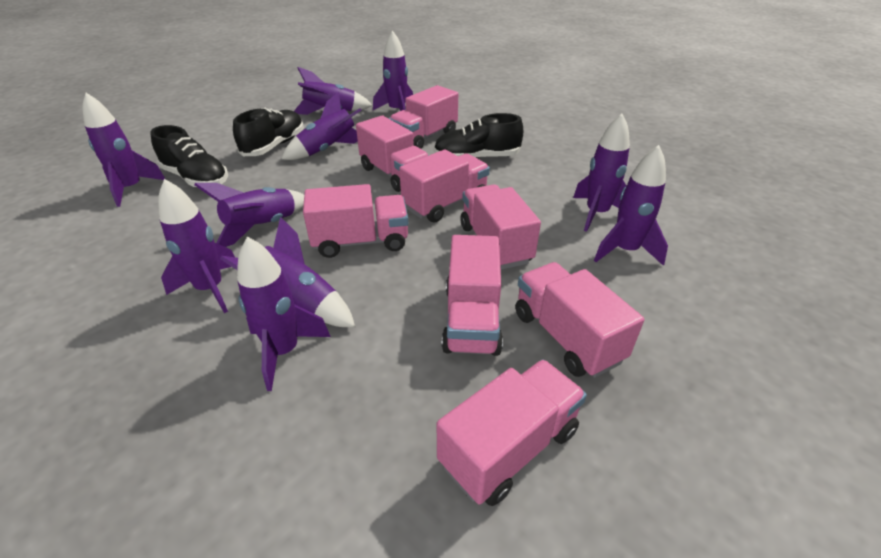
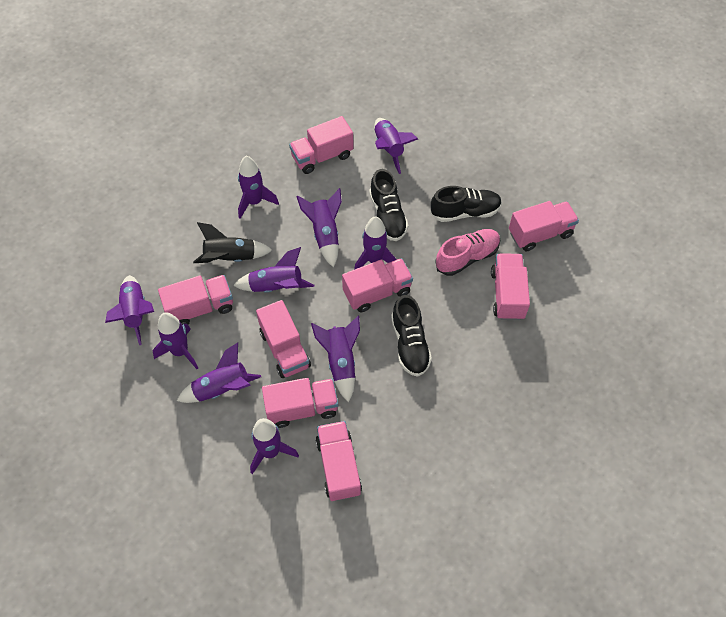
black rocket: 0 -> 1
pink shoe: 0 -> 1

